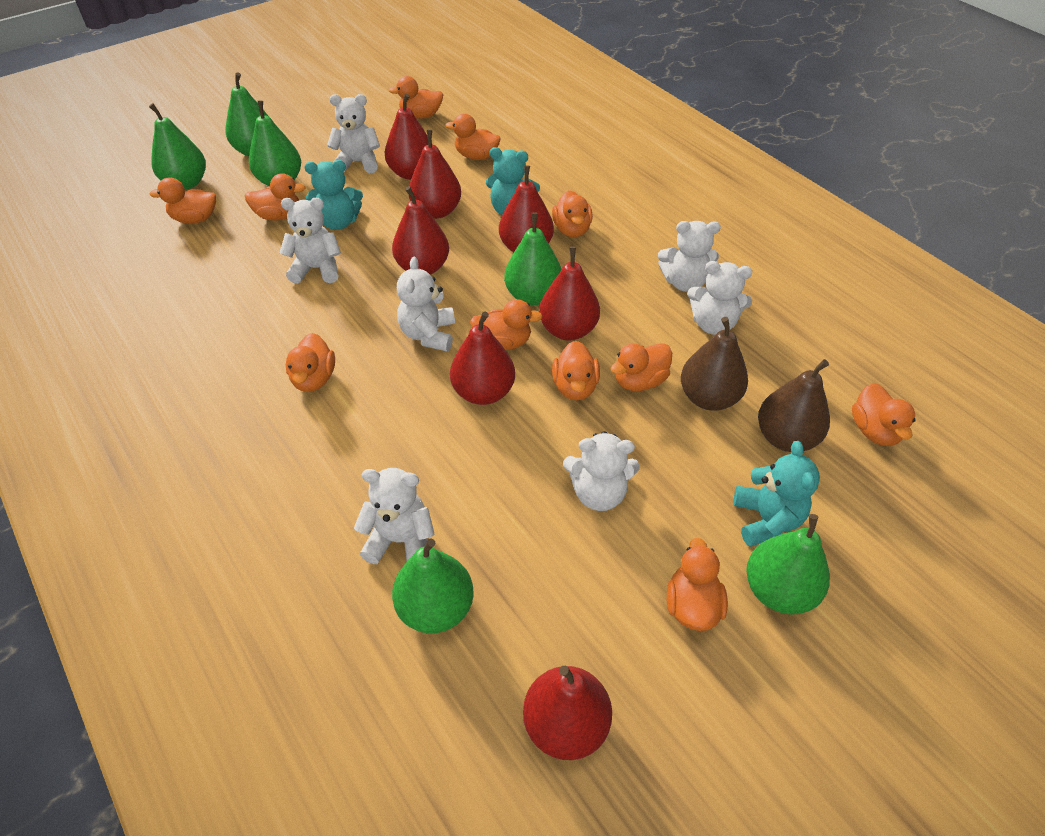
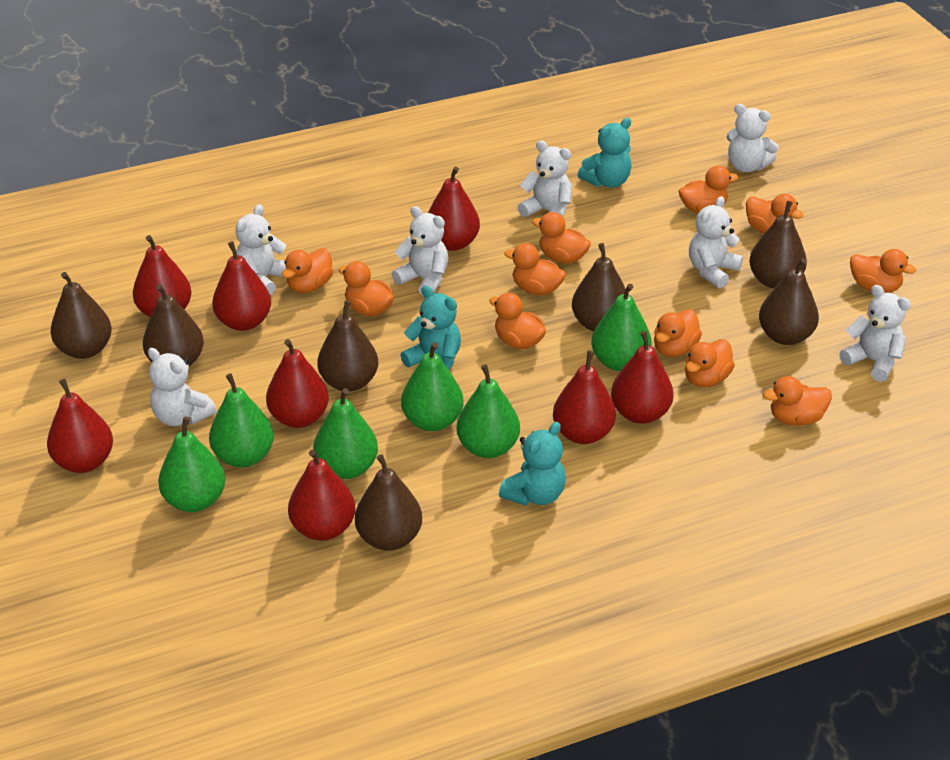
brown pear: 2 -> 7
red pear: 7 -> 8

